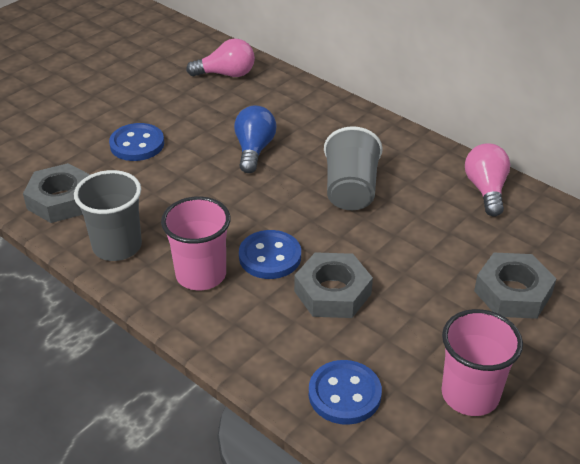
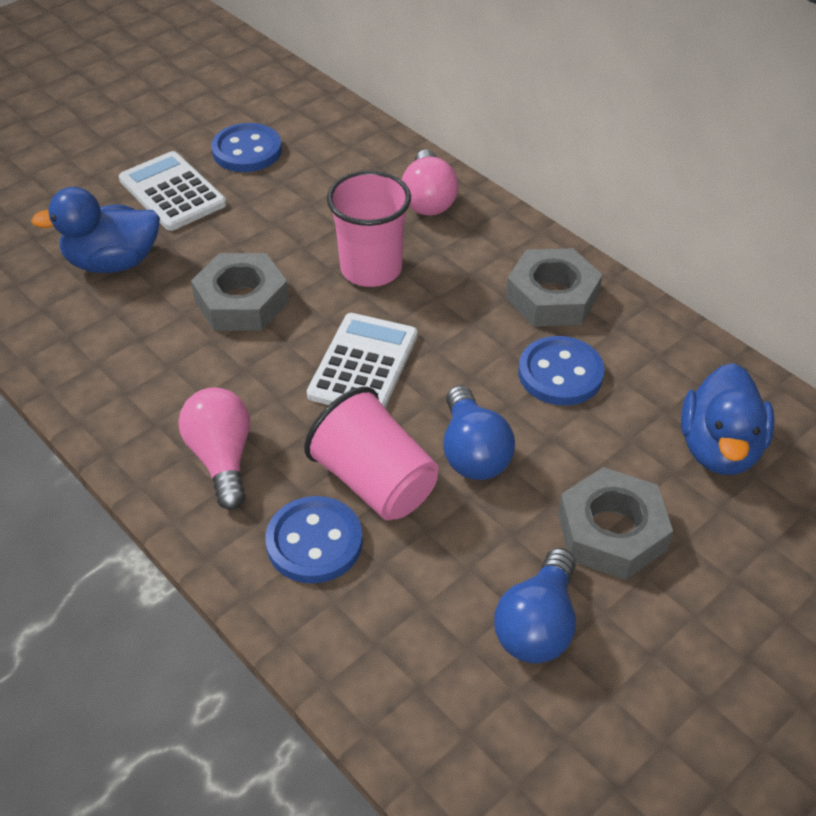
blue duck: 0 -> 2
blue light bulb: 1 -> 2
grey cup: 2 -> 0
white calculator: 0 -> 2

